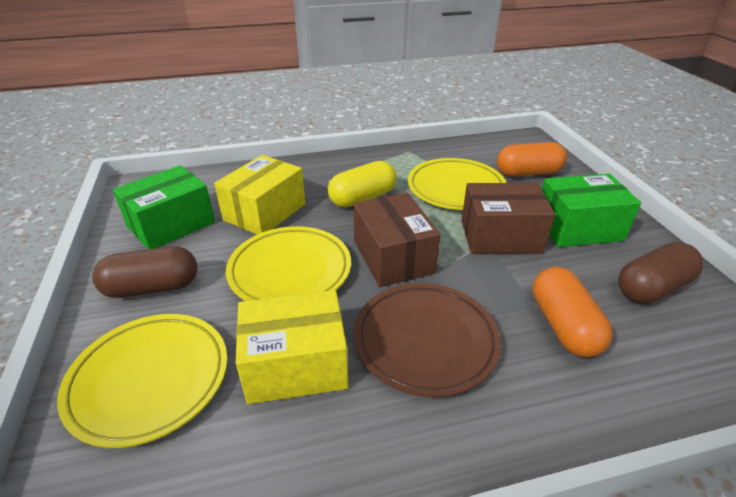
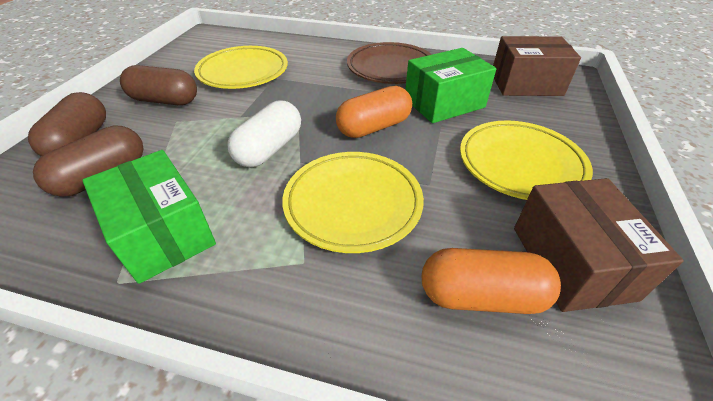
brown capsule: 2 -> 3
white capsule: 0 -> 1
yellow box: 2 -> 0
yellow capsule: 1 -> 0

